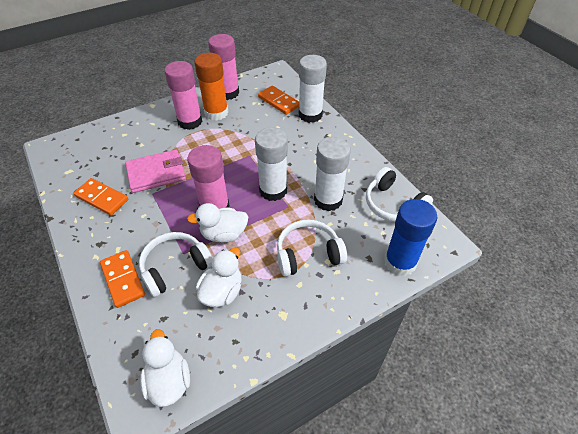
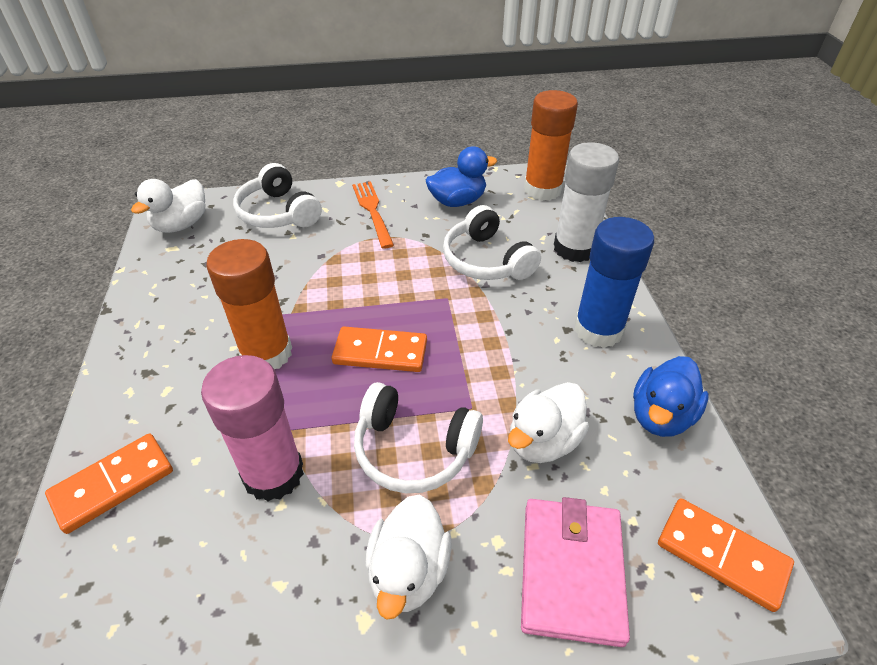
blue duck: 0 -> 2
orange fork: 0 -> 1
orange glue stick: 1 -> 2
pink glue stick: 3 -> 1
white glue stick: 3 -> 1

